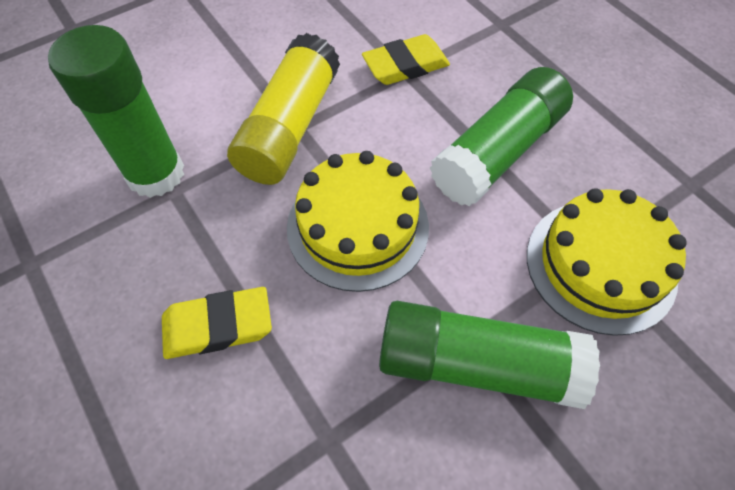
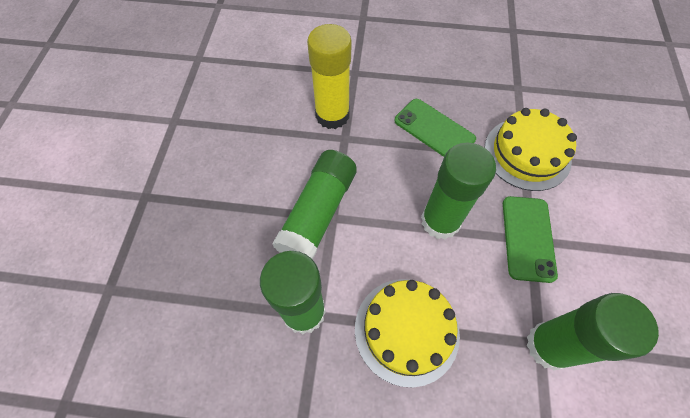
green glue stick: 3 -> 4
green phone: 0 -> 2
yellow eraser: 2 -> 0

